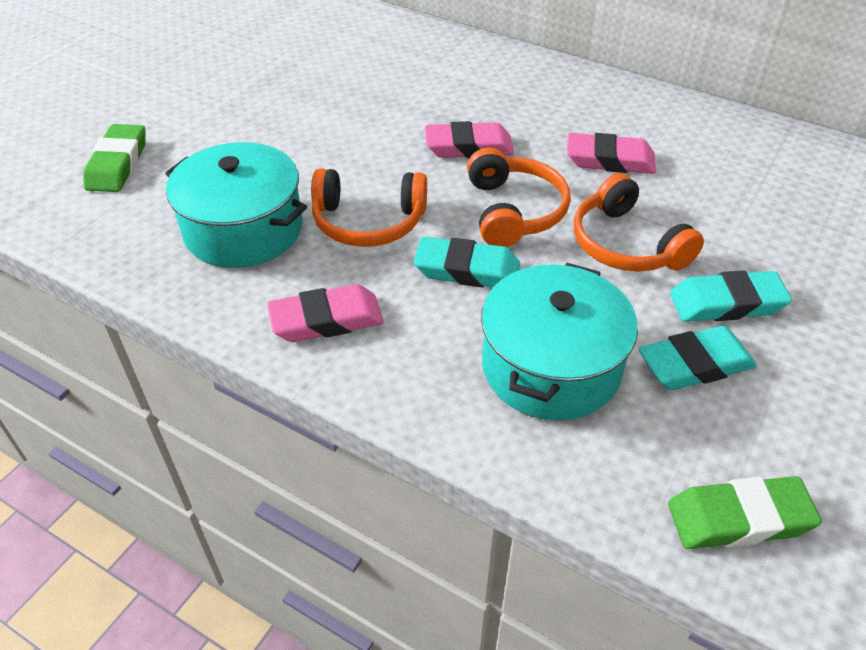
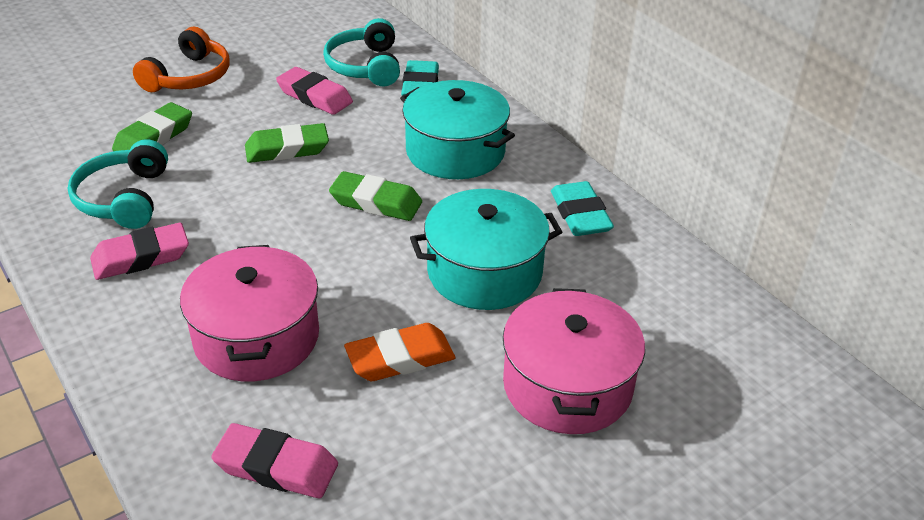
green eraser: 2 -> 3
orange eraser: 0 -> 1
orange headphones: 3 -> 1
pink pot: 0 -> 2
turquoise eraser: 3 -> 2
turquoise headphones: 0 -> 2

